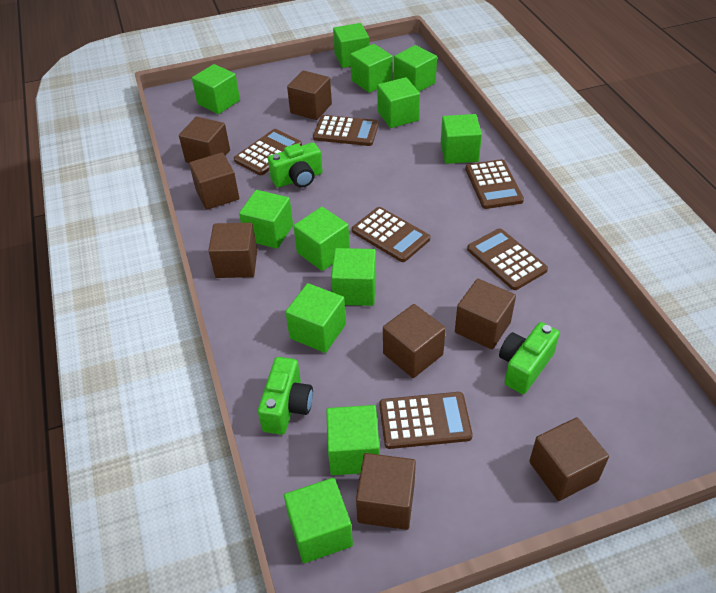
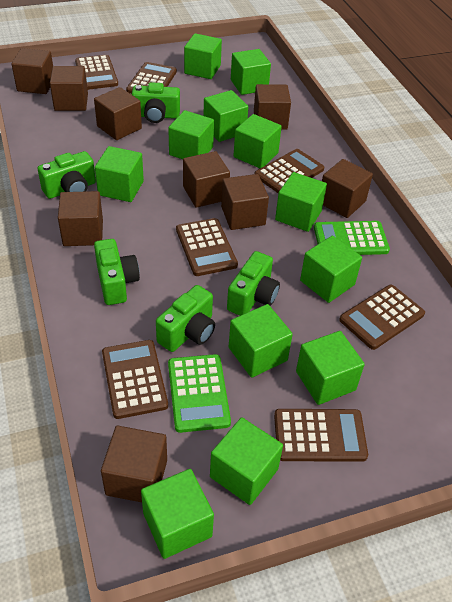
brown calculator: 6 -> 7
brown cube: 8 -> 9
green calculator: 0 -> 2
green camera: 3 -> 5

